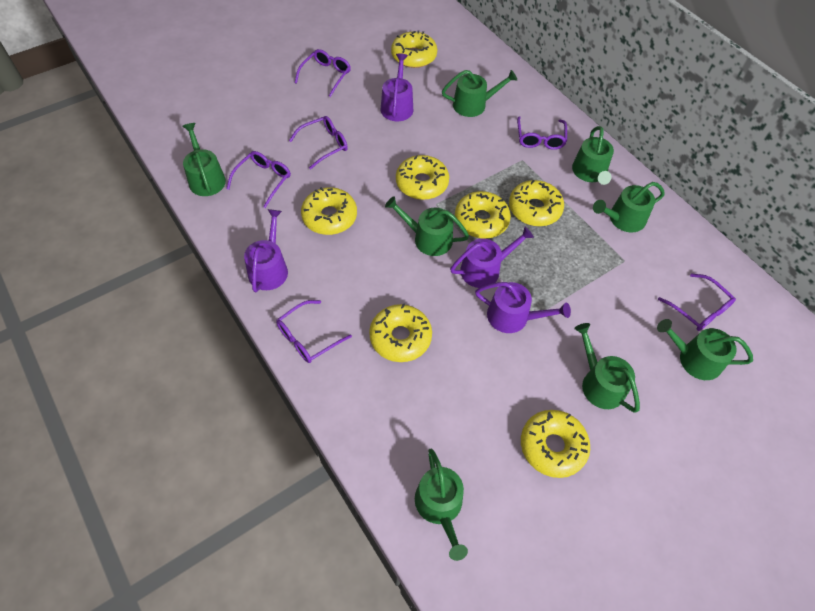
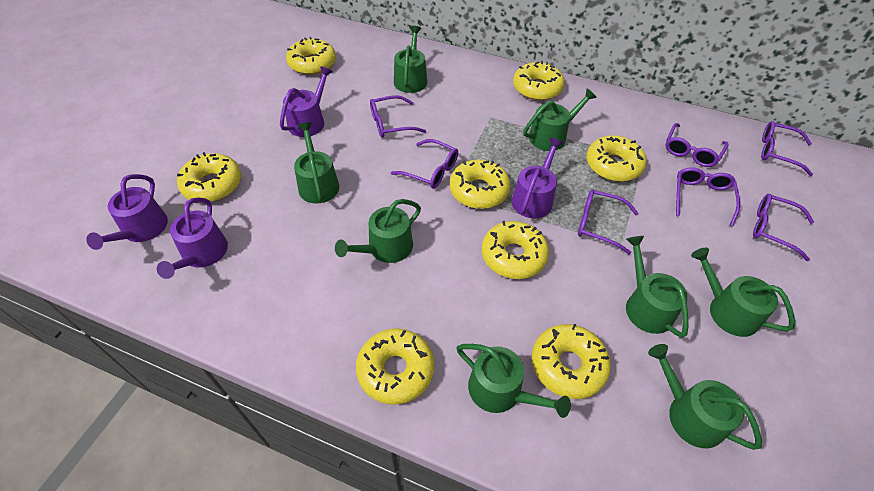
purple glasses: 6 -> 7
yellow donut: 7 -> 8

